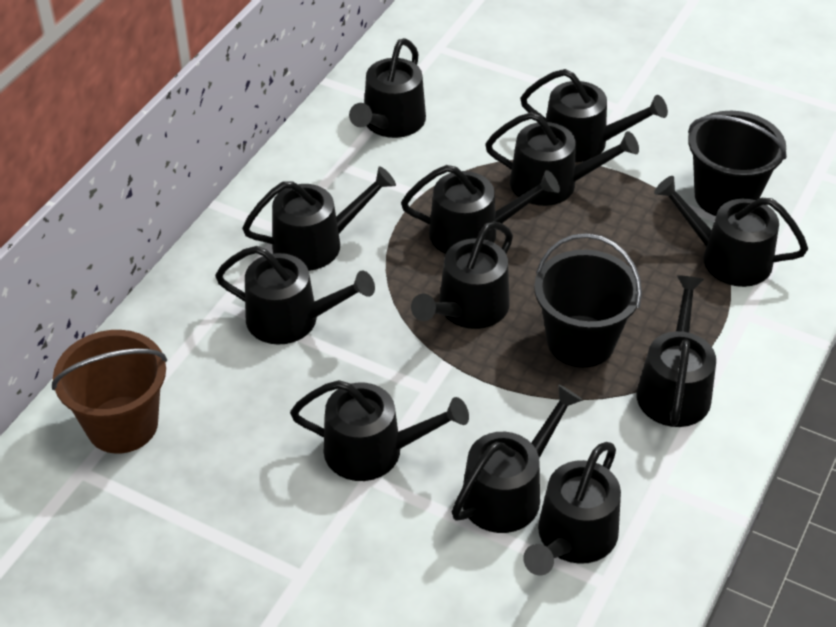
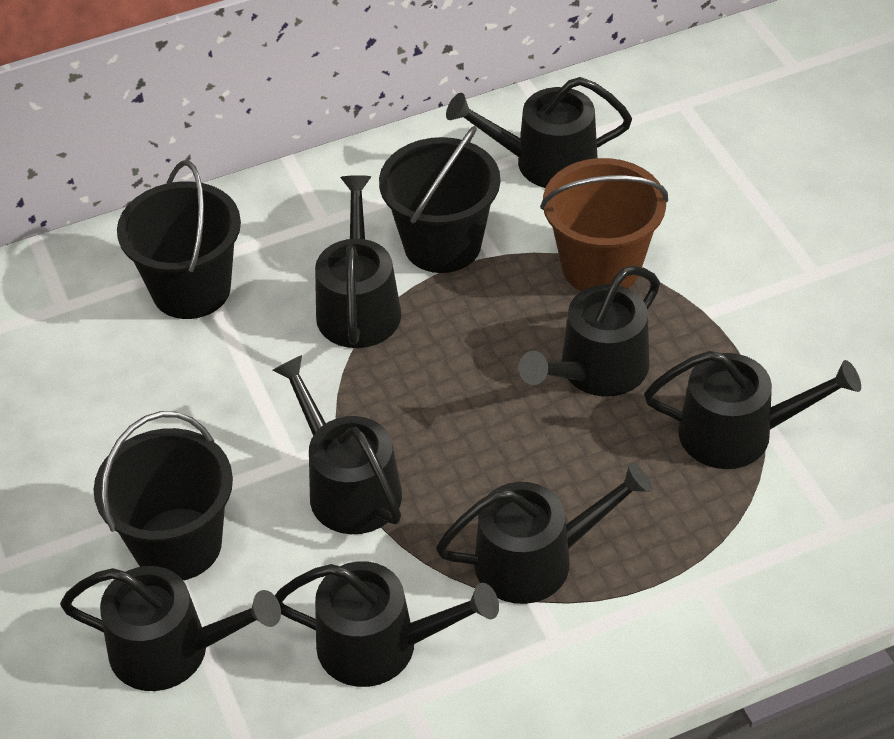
black bucket: 2 -> 3
black watering can: 12 -> 8

